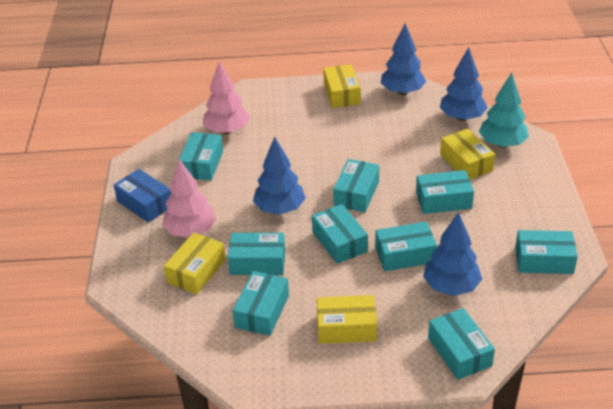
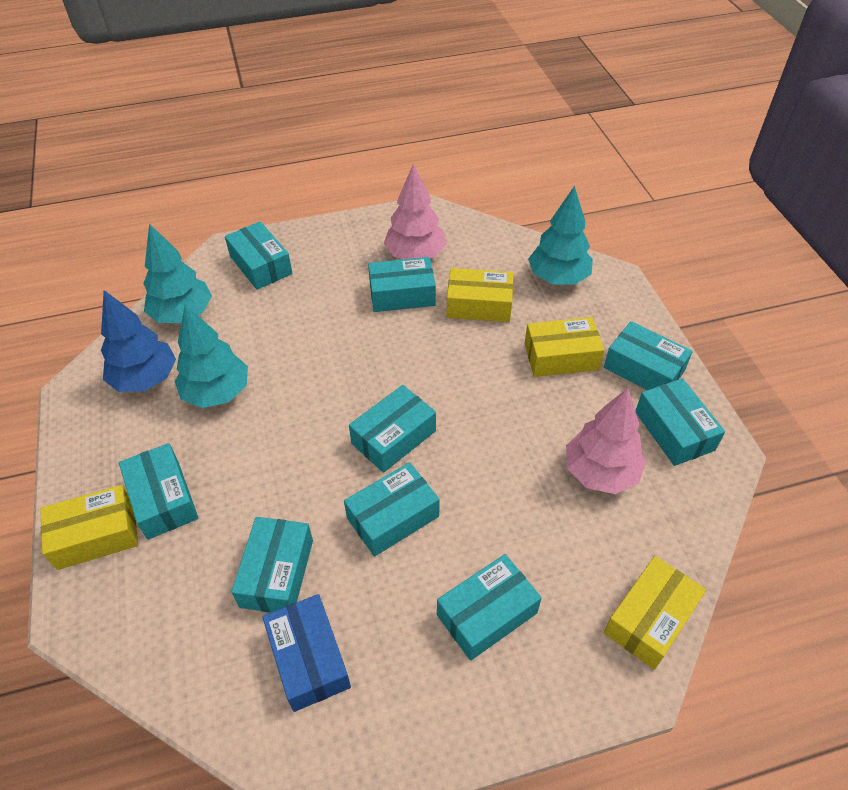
blue tree: 4 -> 1
turquoise tree: 1 -> 3

